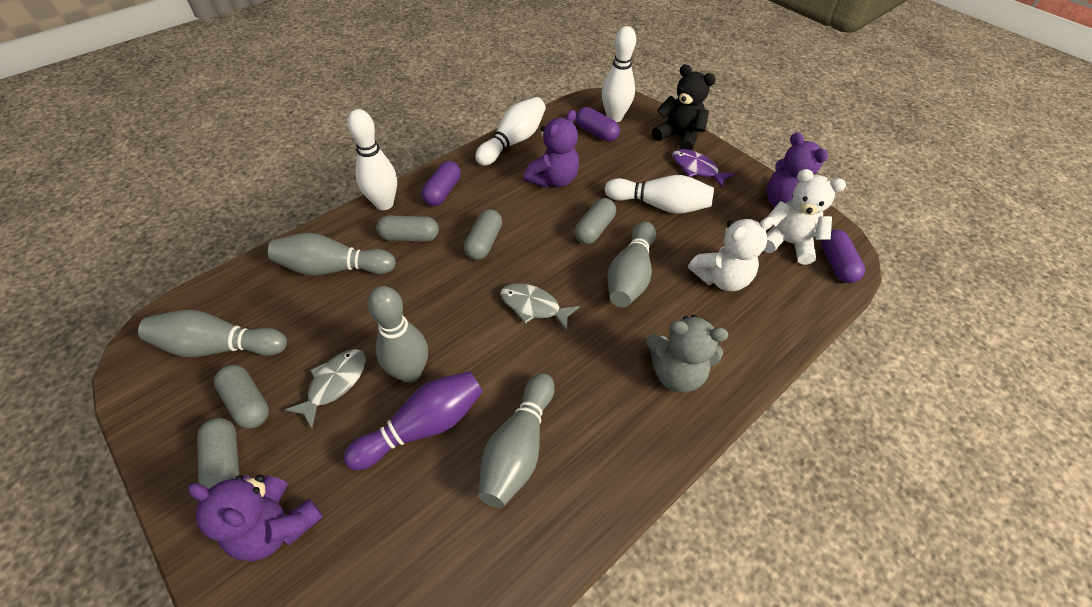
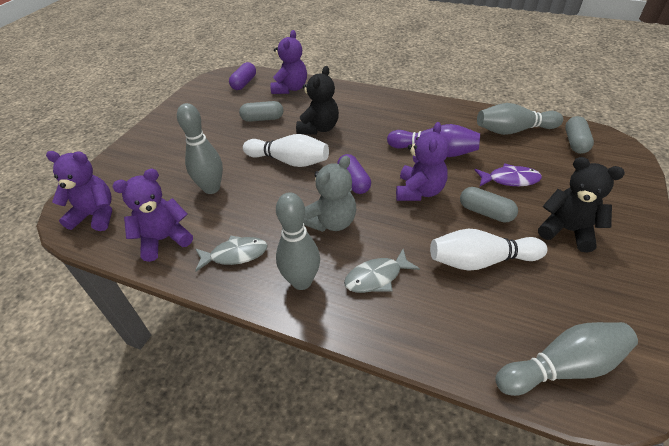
black teddy bear: 1 -> 2
grey bowling pin: 5 -> 4
grey capsule: 5 -> 3
purple capsule: 3 -> 2
purple teddy bear: 3 -> 4
white bowling pin: 4 -> 2
white teddy bear: 2 -> 0

